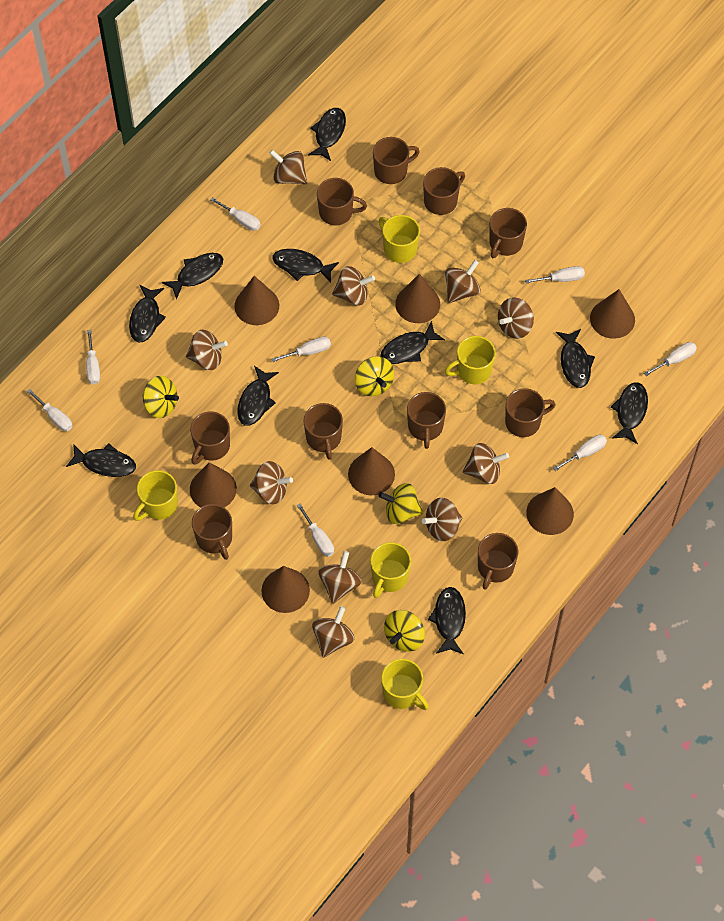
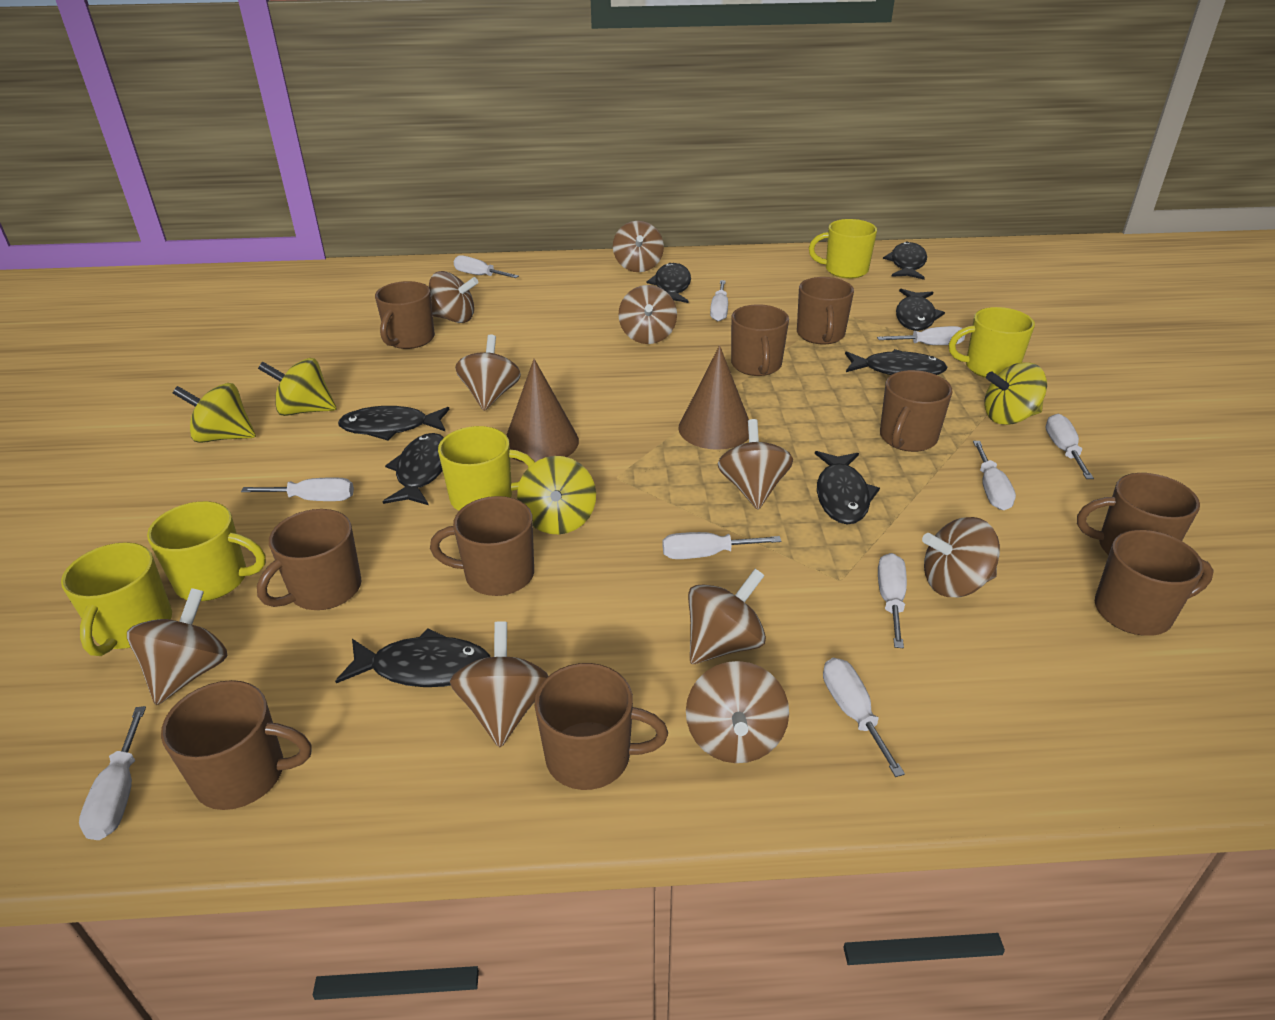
black fish: 10 -> 8
brown cone: 7 -> 2
white screwdriver: 8 -> 10

